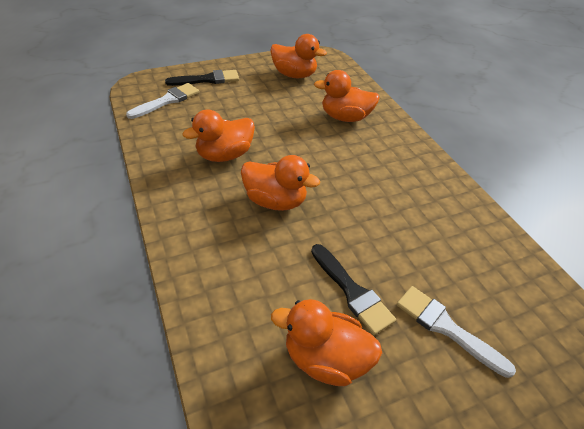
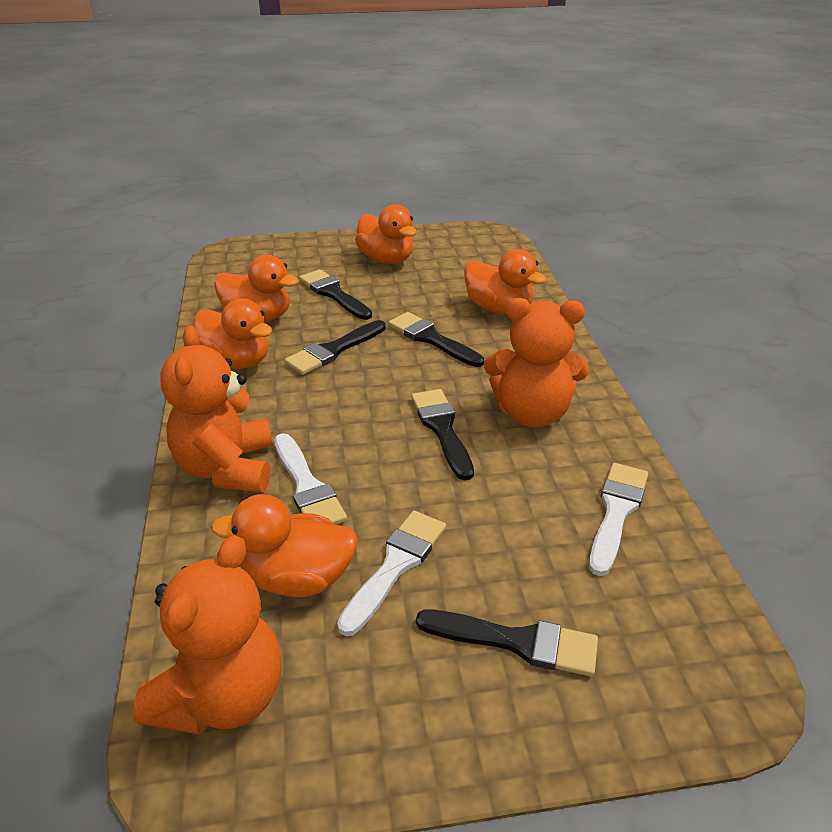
black brush: 2 -> 5
orange teddy bear: 0 -> 3
white brush: 2 -> 3

